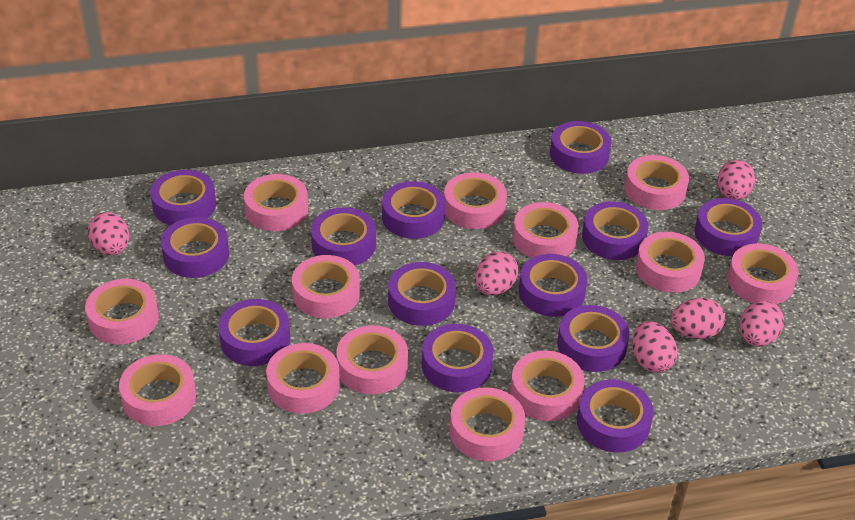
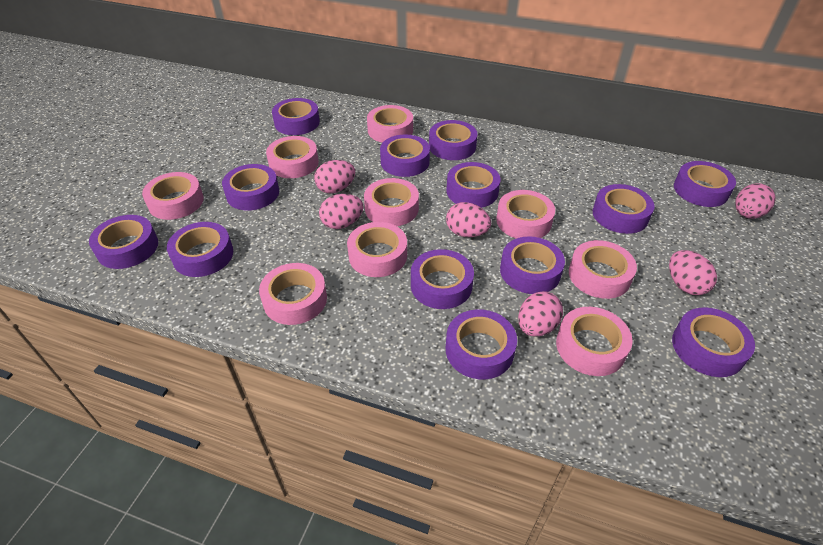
pink tape: 13 -> 9

